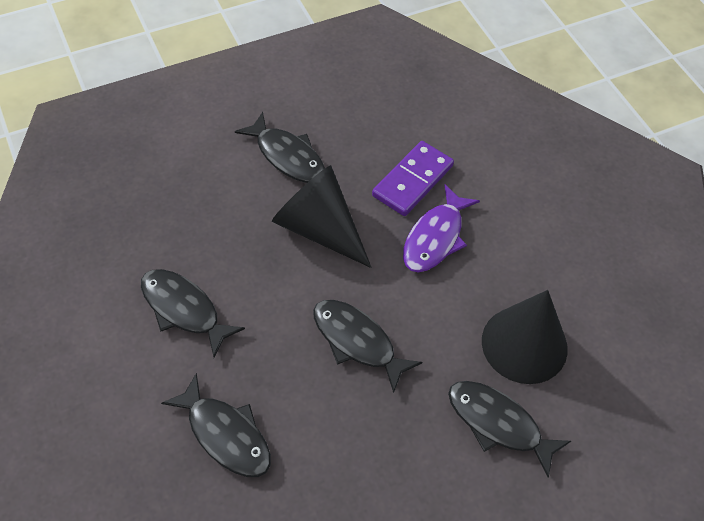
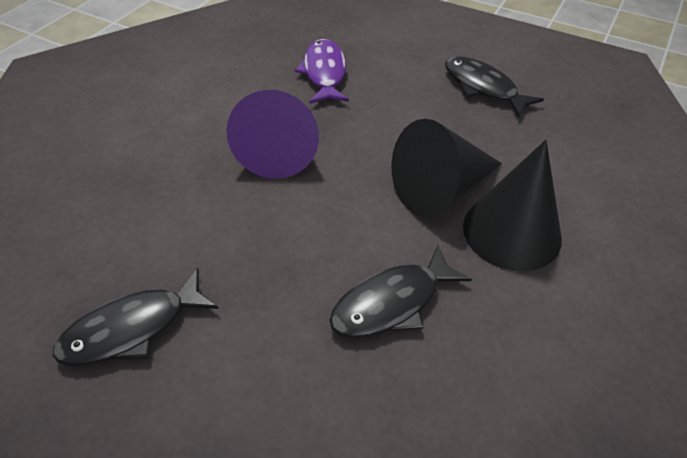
black fish: 5 -> 3
purple cone: 0 -> 1
purple domino: 1 -> 0

